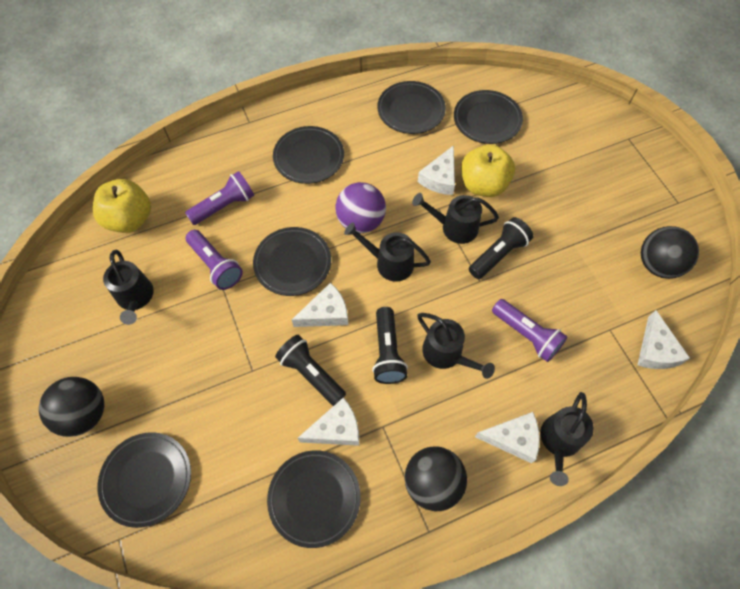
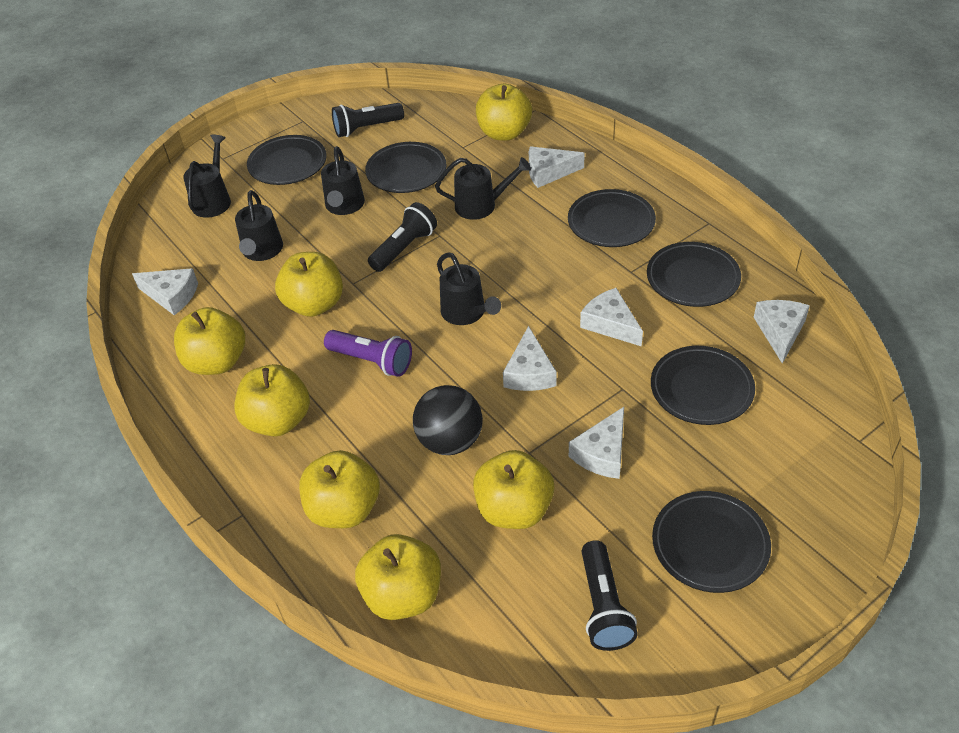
black ball: 3 -> 1
purple ball: 1 -> 0
purple flashlight: 3 -> 1
white cheese: 5 -> 6
yellow apple: 2 -> 7

